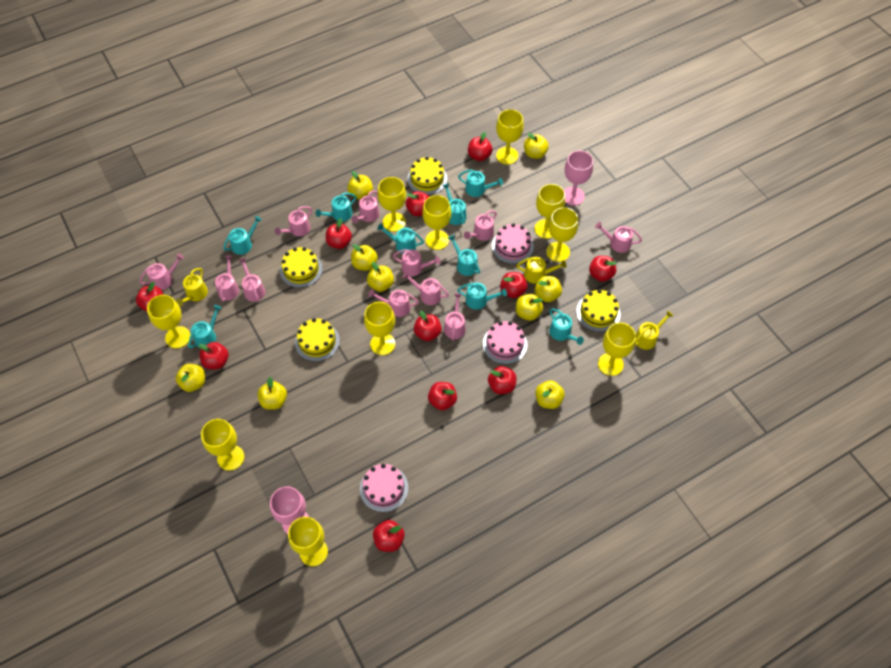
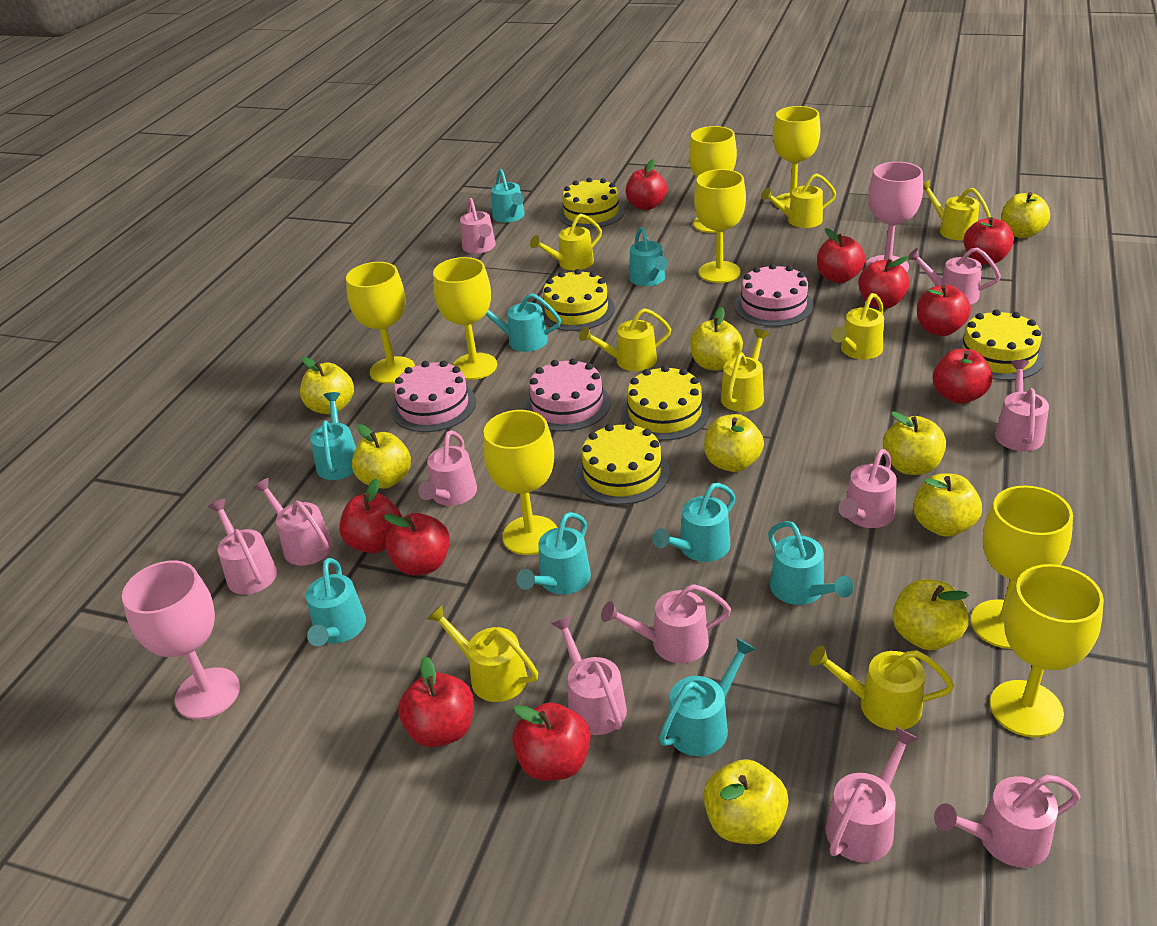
red apple: 11 -> 10
yellow cake: 4 -> 5
yellow goblet: 10 -> 8
yellow watering can: 3 -> 8

